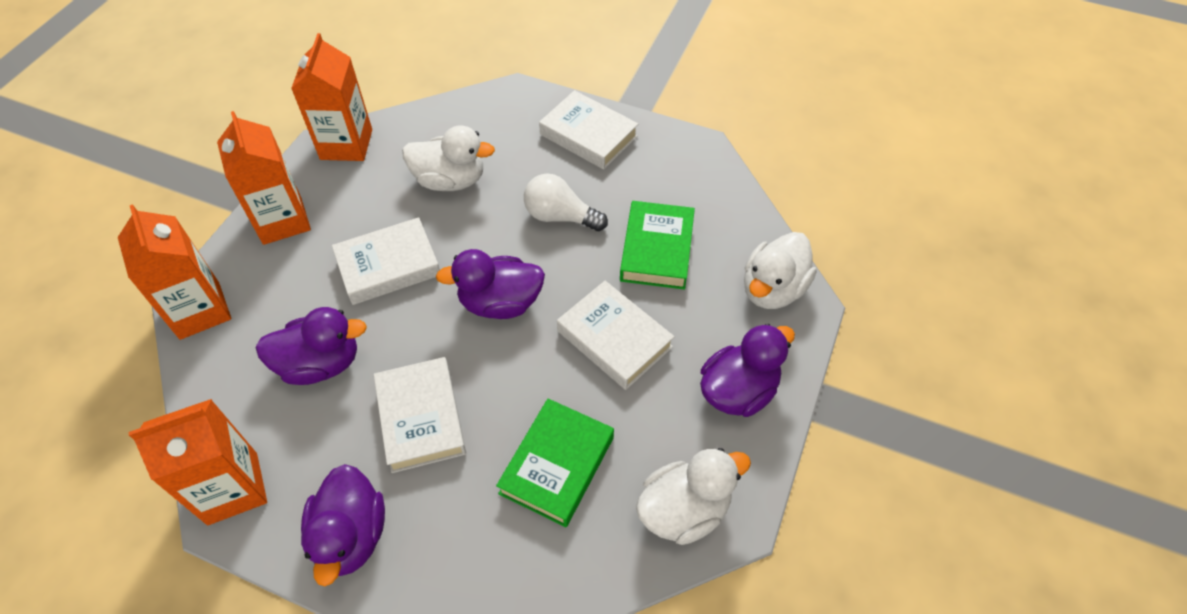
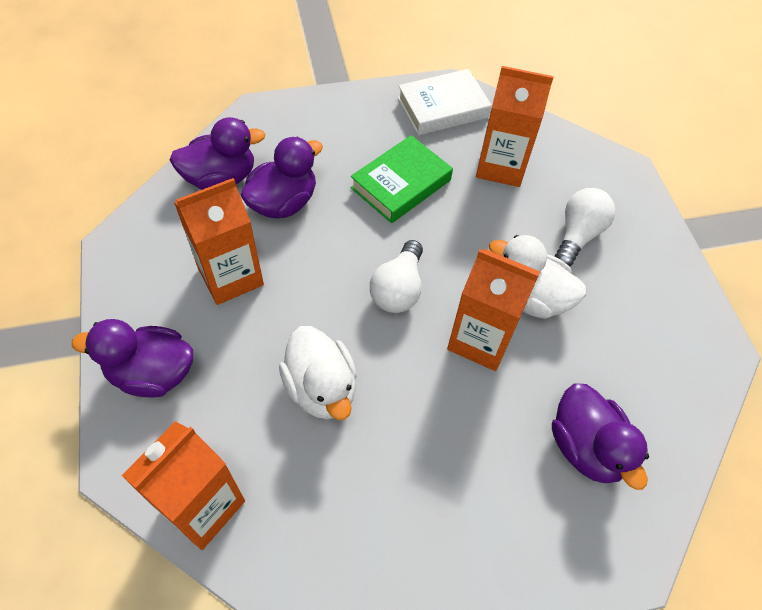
green book: 2 -> 1
white book: 4 -> 1
white duck: 3 -> 2
white light bulb: 1 -> 2

